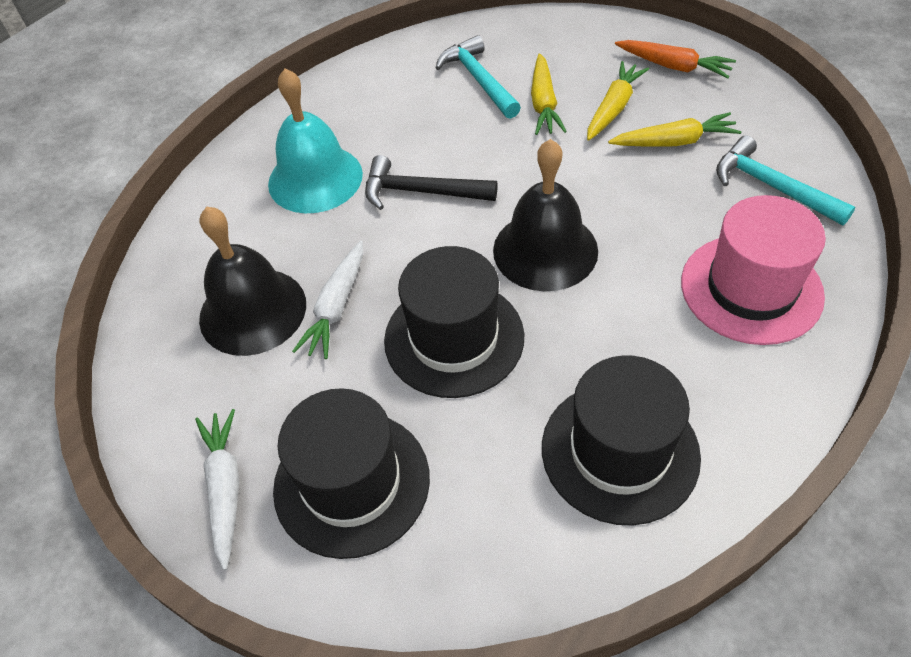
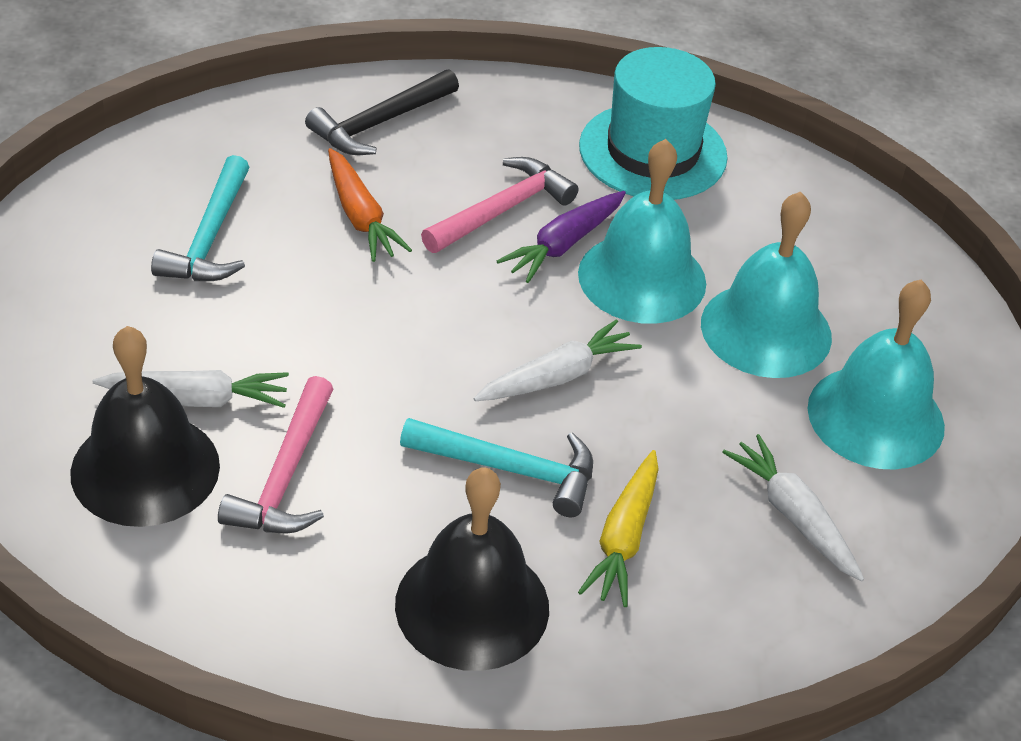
black hat: 3 -> 0
pink hammer: 0 -> 2
pink hat: 1 -> 0
purple carrot: 0 -> 1
turquoise bell: 1 -> 3
turquoise hat: 0 -> 1
white carrot: 2 -> 3
yellow carrot: 3 -> 1

